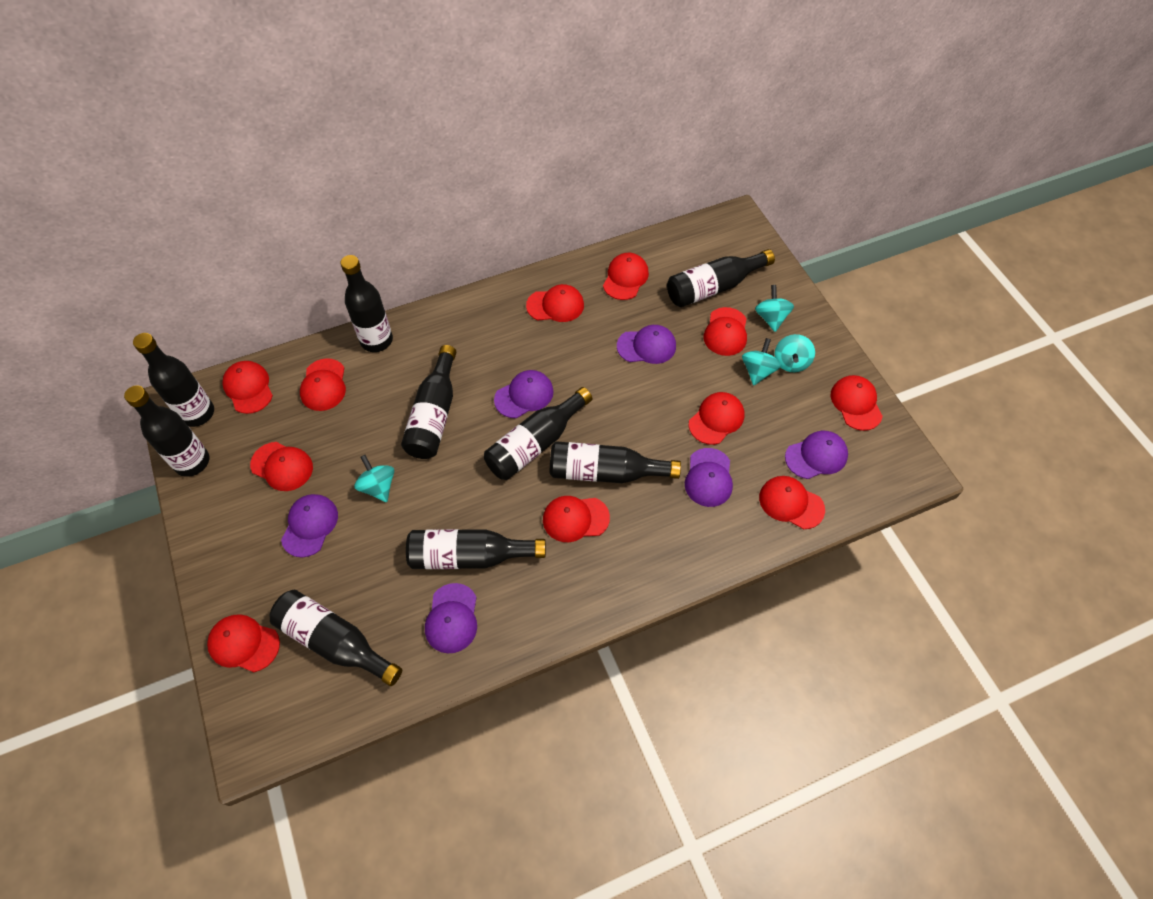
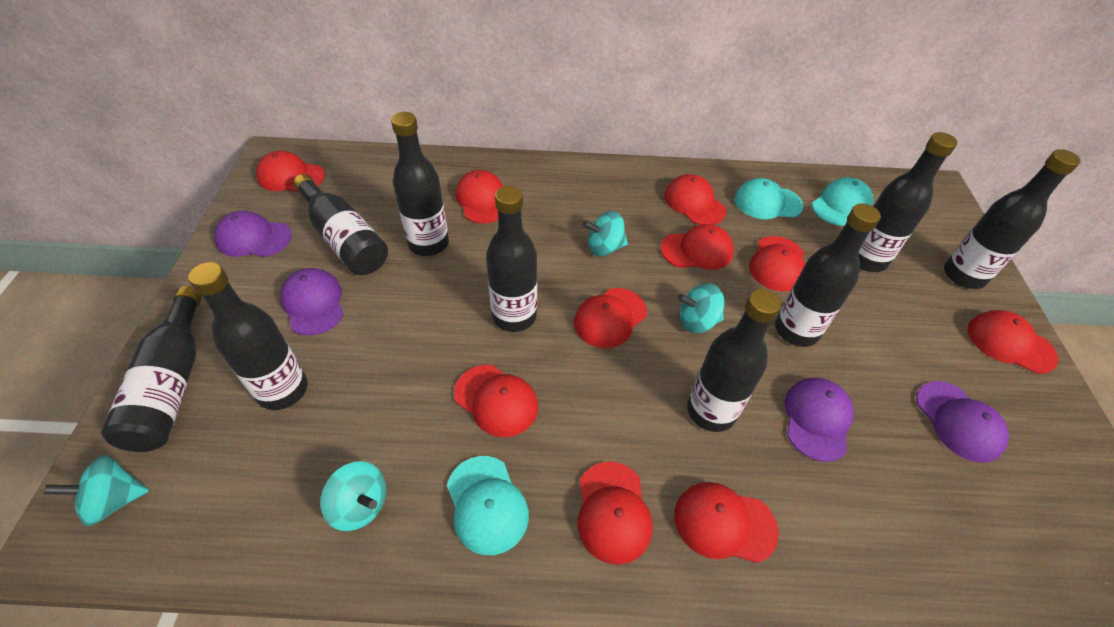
purple cap: 6 -> 4
red cap: 11 -> 10
turquoise cap: 0 -> 3

